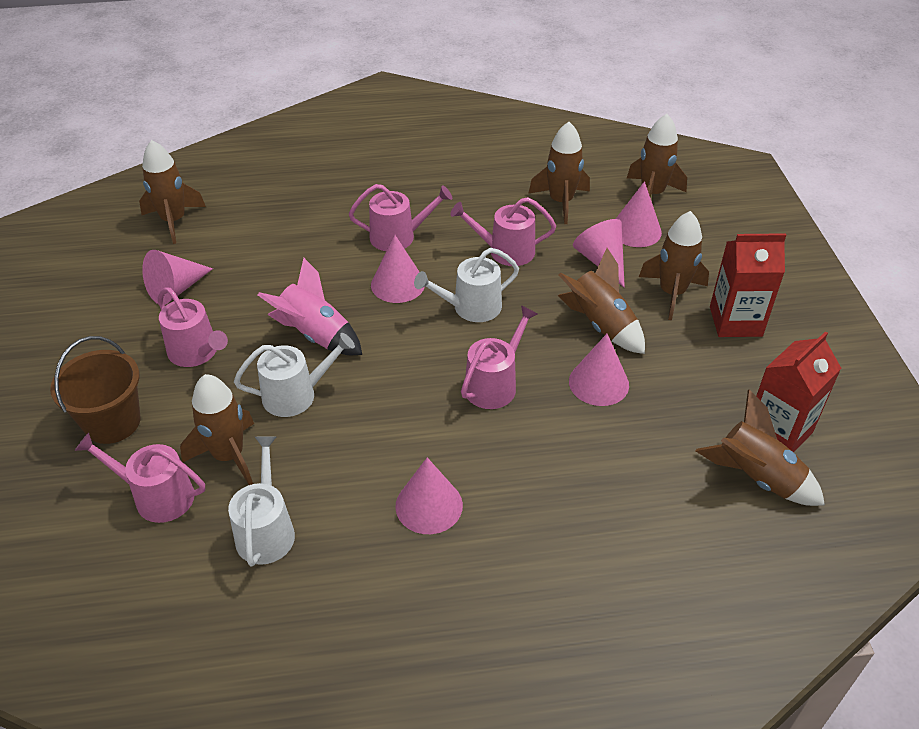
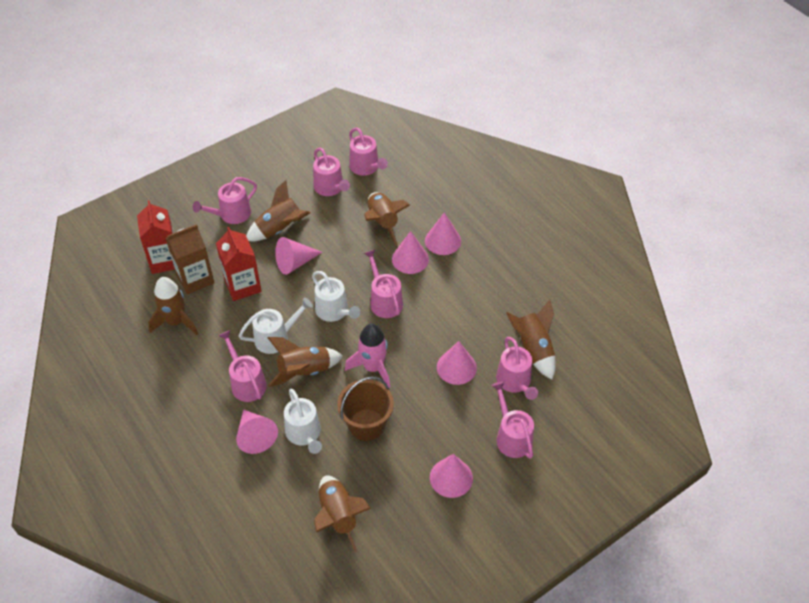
brown carton: 0 -> 1
brown rocket: 7 -> 6
pink watering can: 5 -> 7

